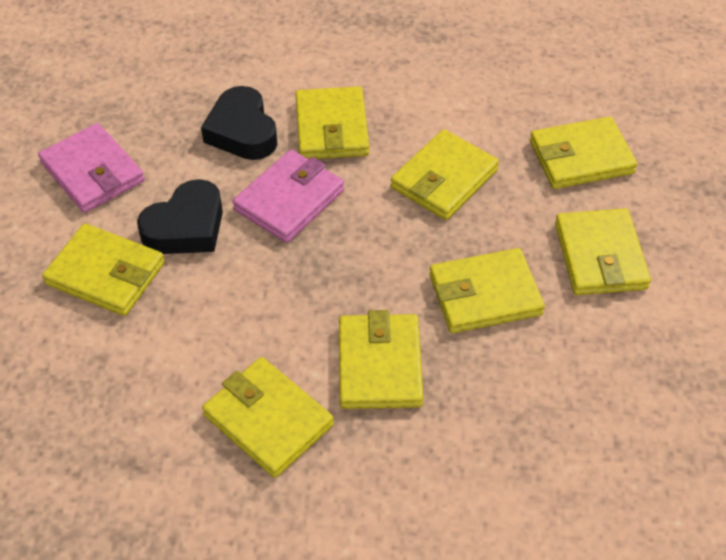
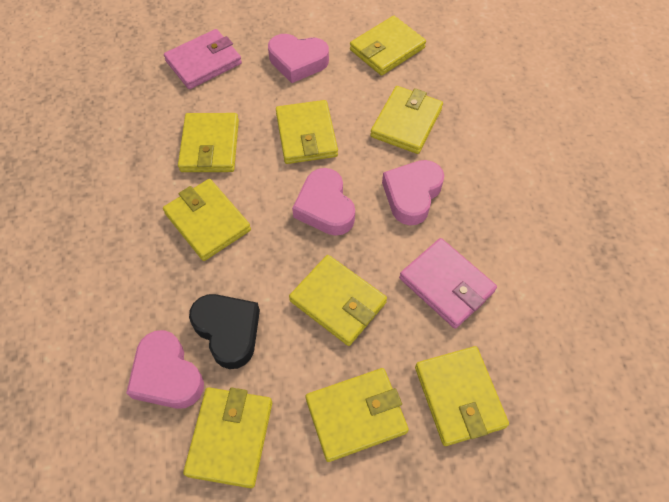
black heart: 2 -> 1
pink heart: 0 -> 4
yellow wallet: 8 -> 9

